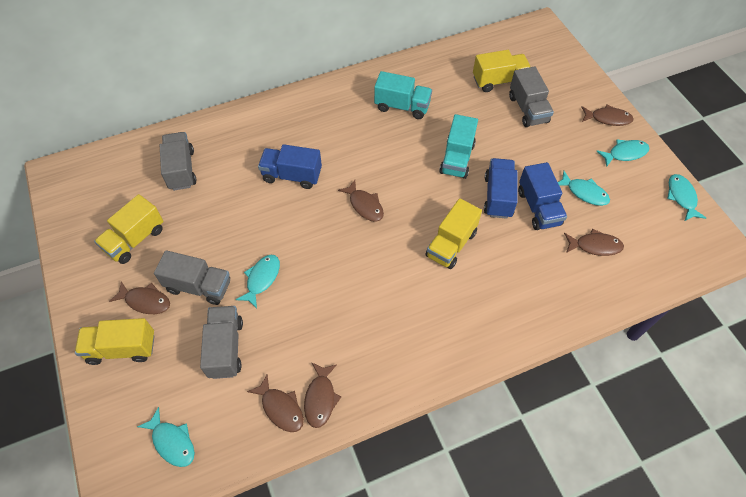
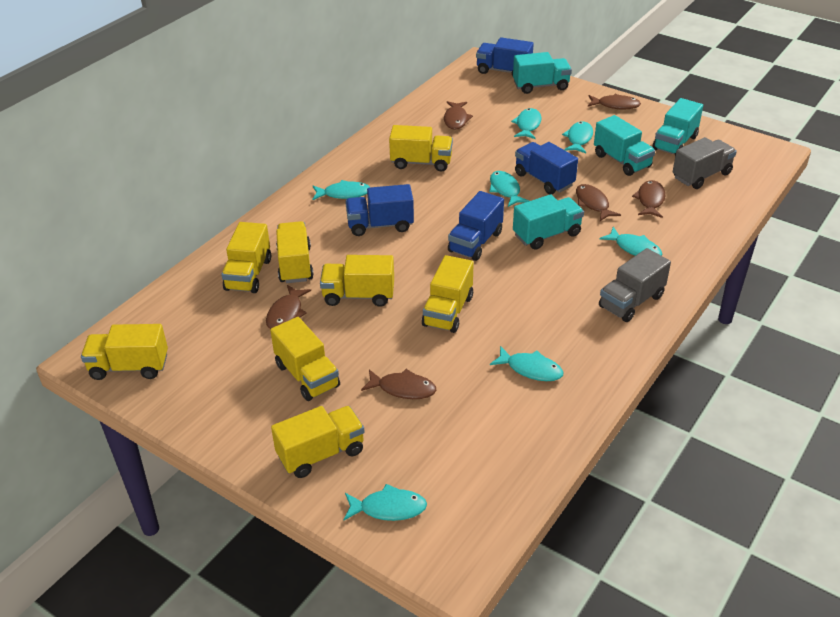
blue truck: 3 -> 4
grey truck: 4 -> 2
turquoise fish: 5 -> 7
turquoise truck: 2 -> 4
yellow truck: 4 -> 8

